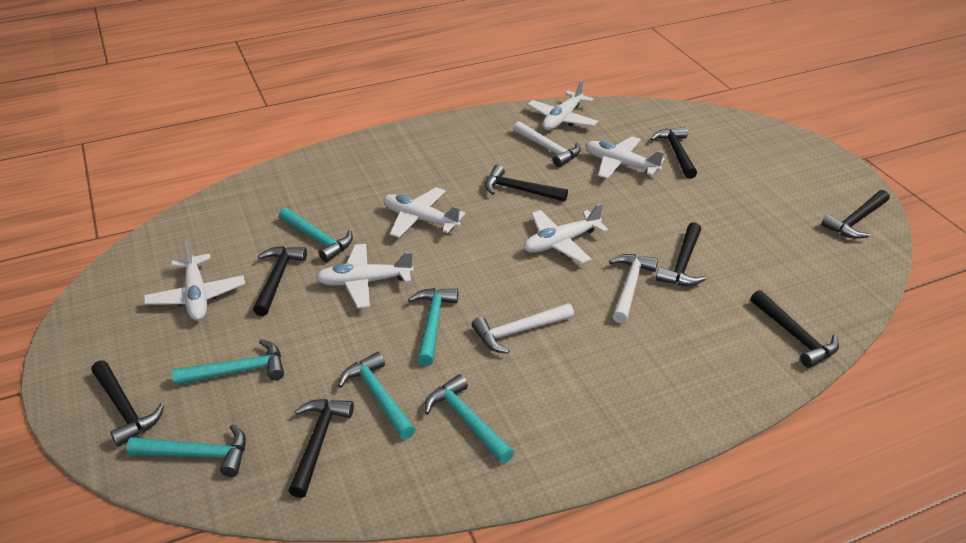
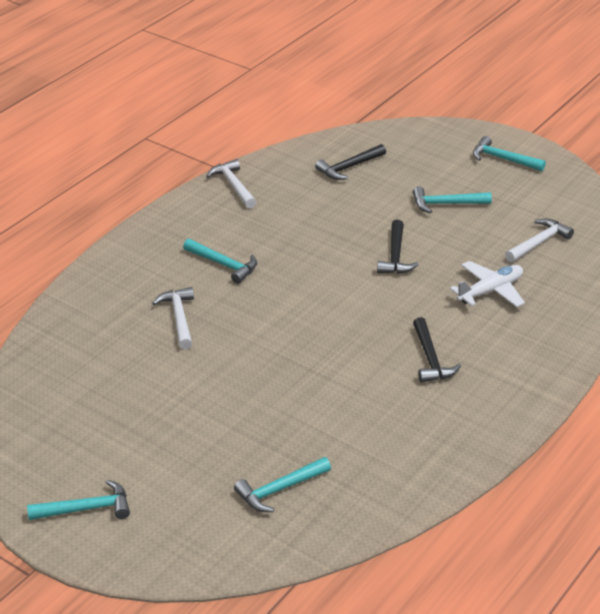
black hammer: 8 -> 3
turquoise hammer: 6 -> 5
white plane: 6 -> 1

